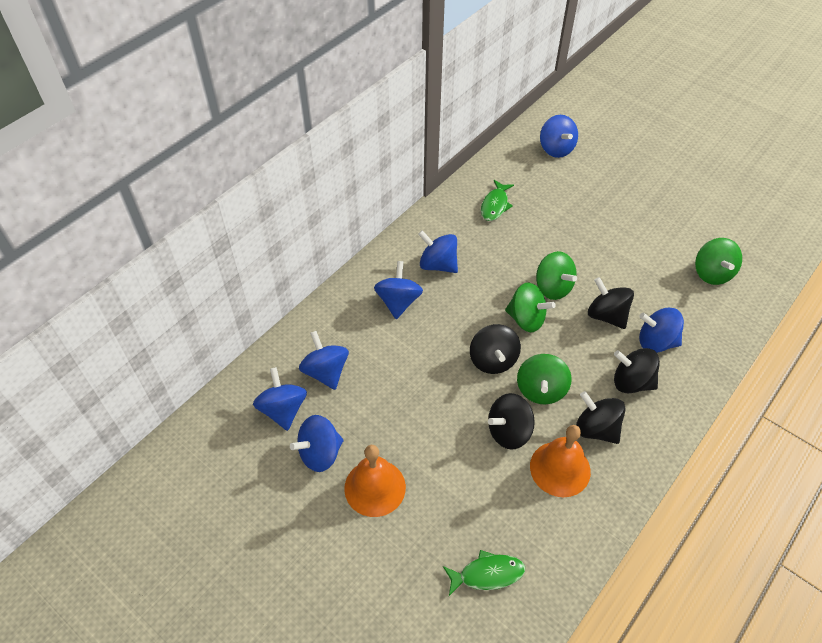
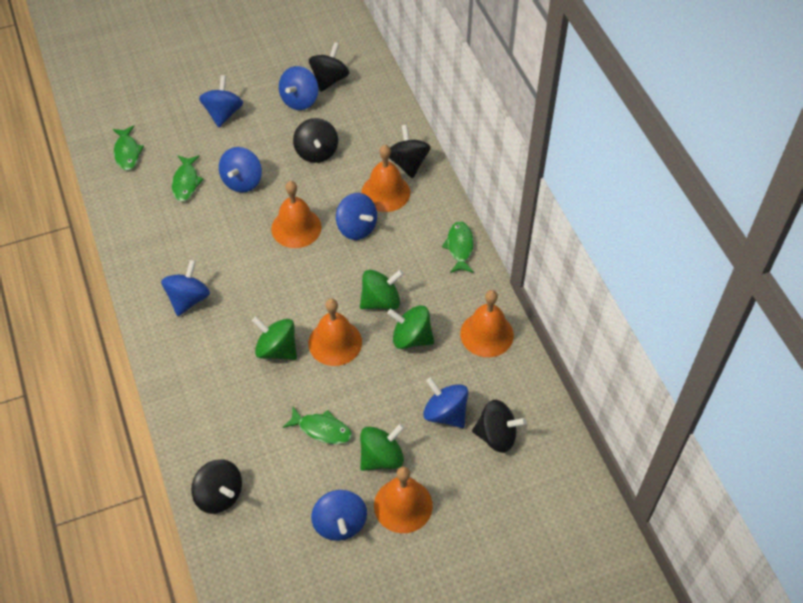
green fish: 2 -> 4
orange bell: 2 -> 5

